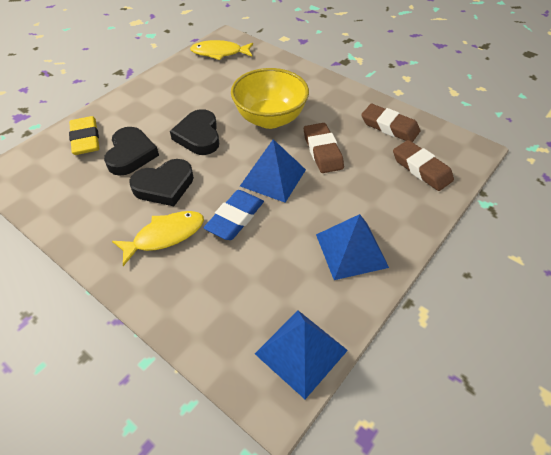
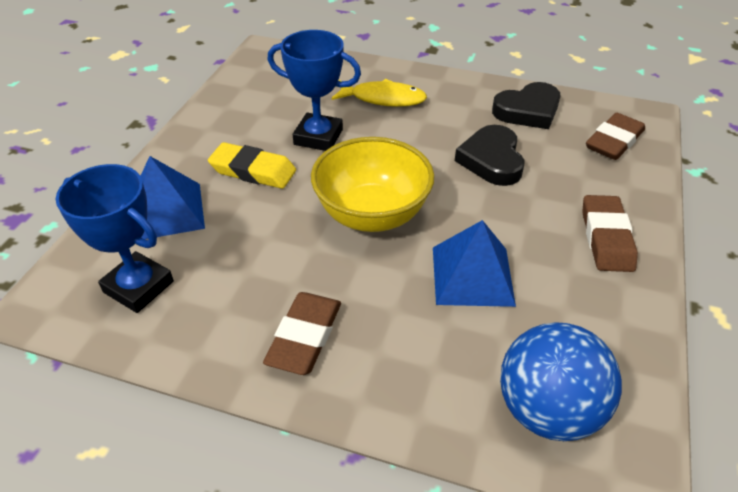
black heart: 3 -> 2
blue ball: 0 -> 1
blue eraser: 1 -> 0
blue pyramid: 3 -> 2
blue trophy: 0 -> 2
yellow fish: 2 -> 1

